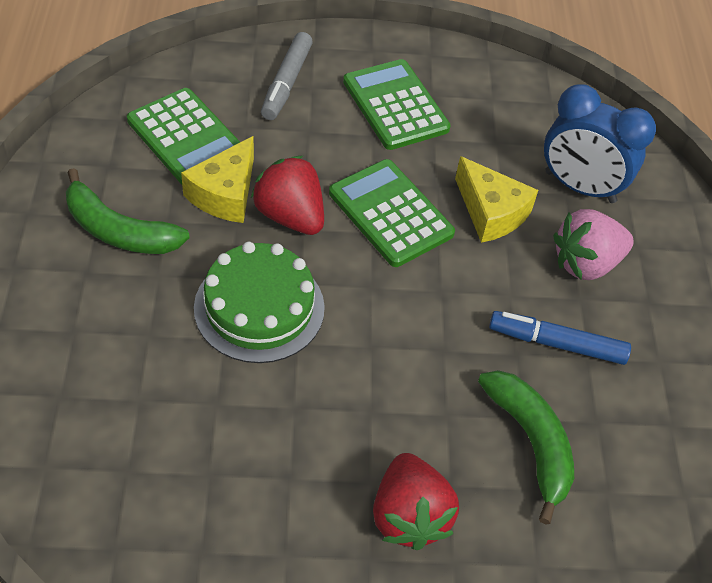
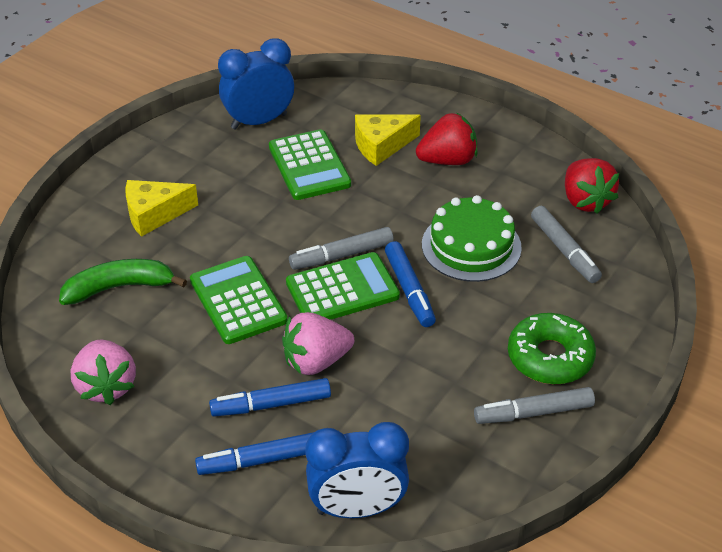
blue clock: 1 -> 2
blue marker: 1 -> 3
green banana: 2 -> 1
green donut: 0 -> 1
grey marker: 1 -> 3
pink strawberry: 1 -> 2

